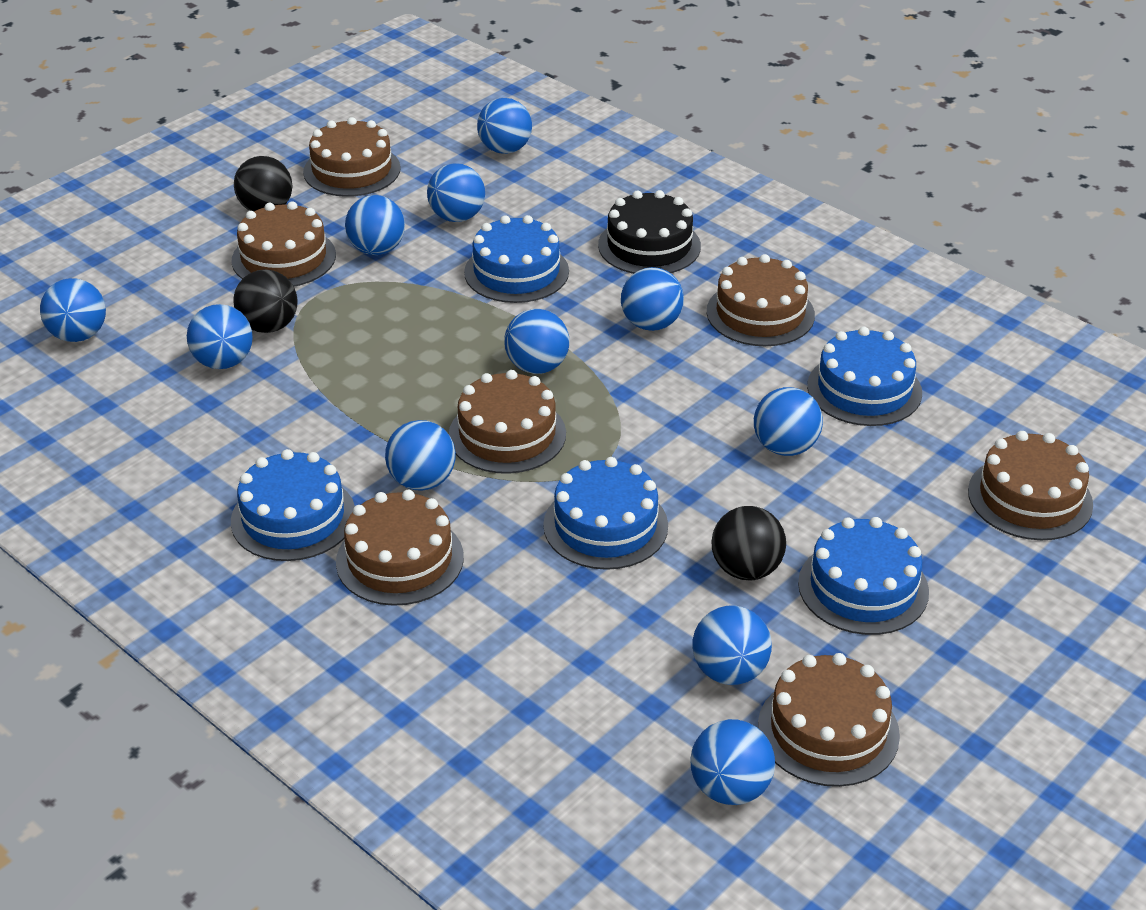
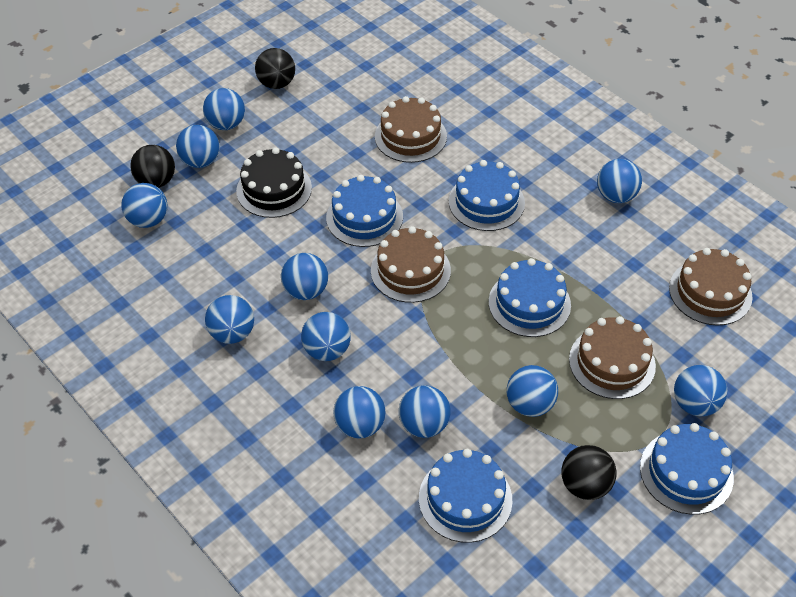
brown cake: 7 -> 4

